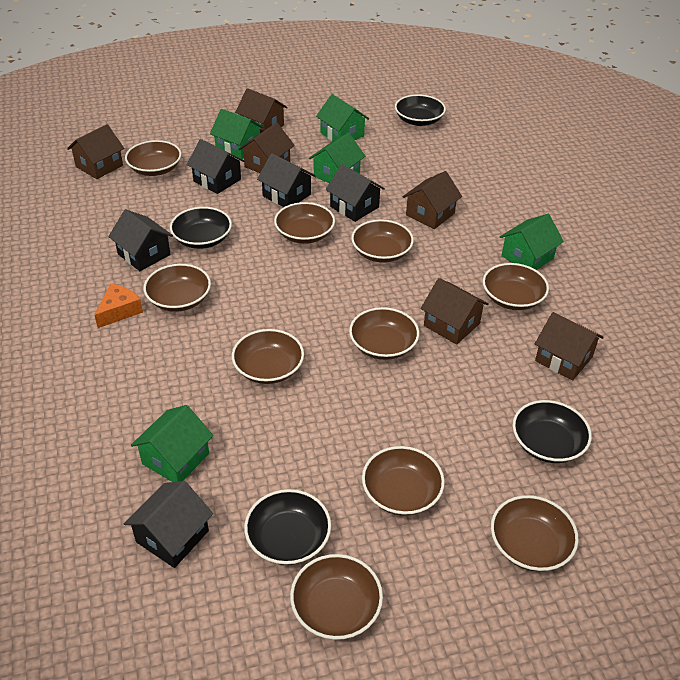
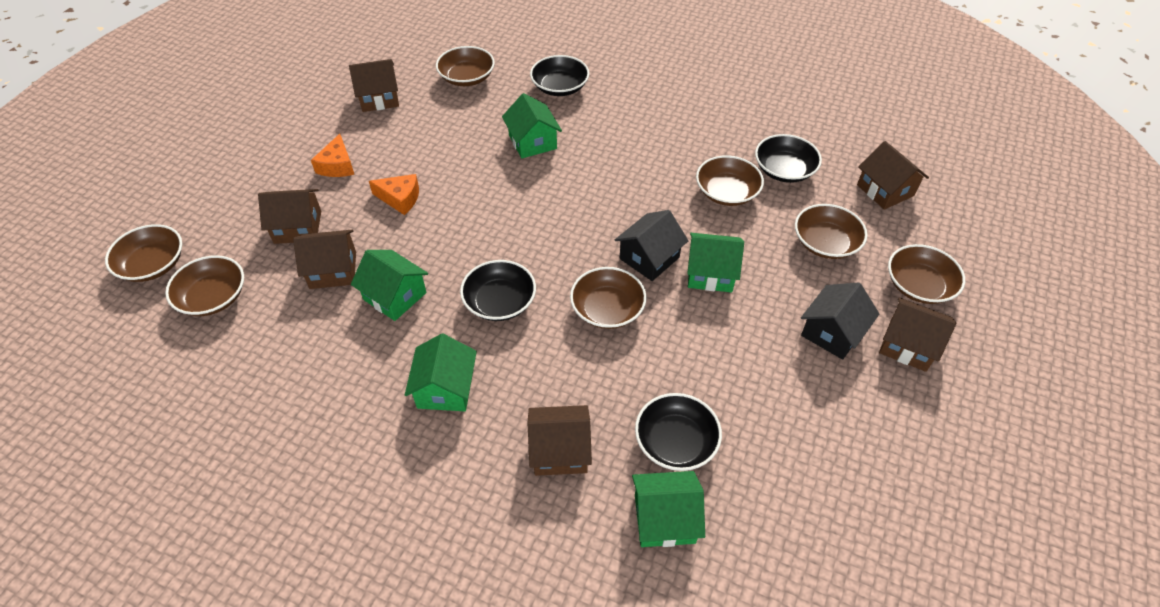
black house: 5 -> 2
brown bowl: 10 -> 7
orange cheese: 1 -> 2

